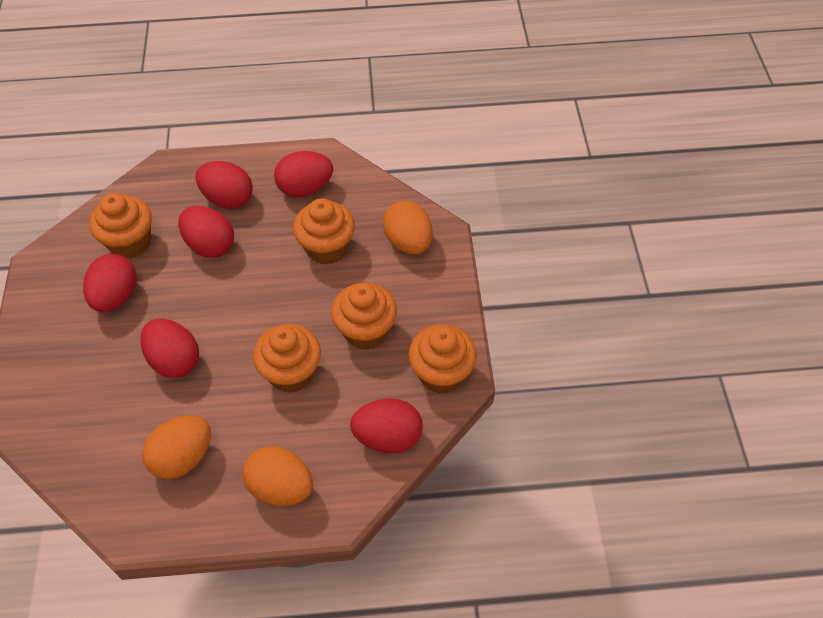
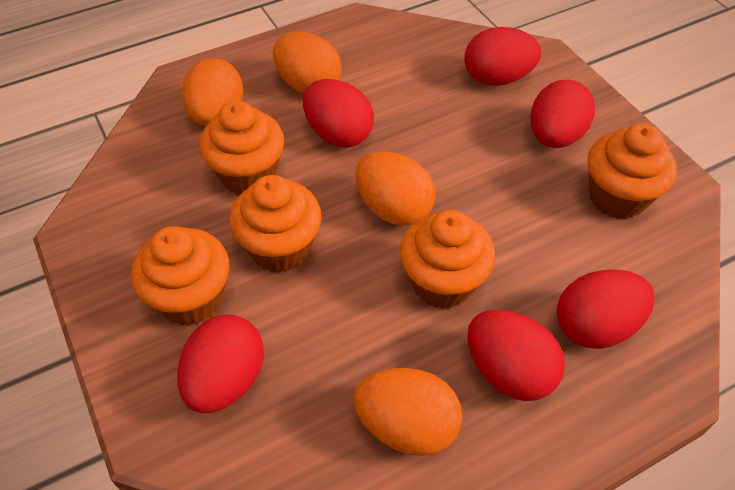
orange egg: 3 -> 4

